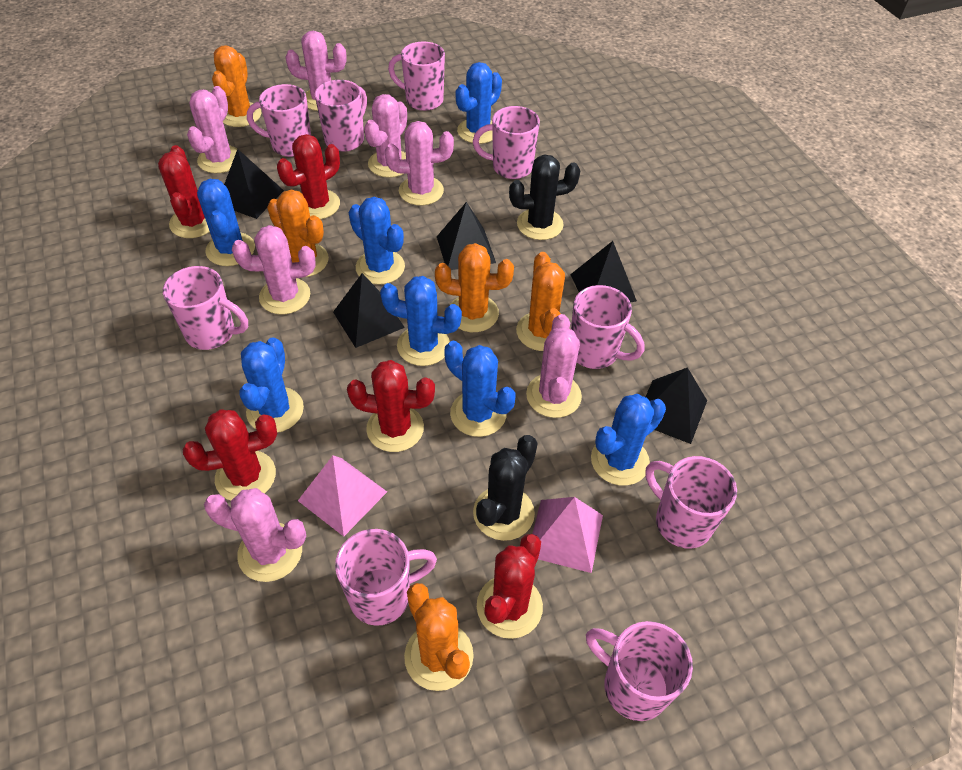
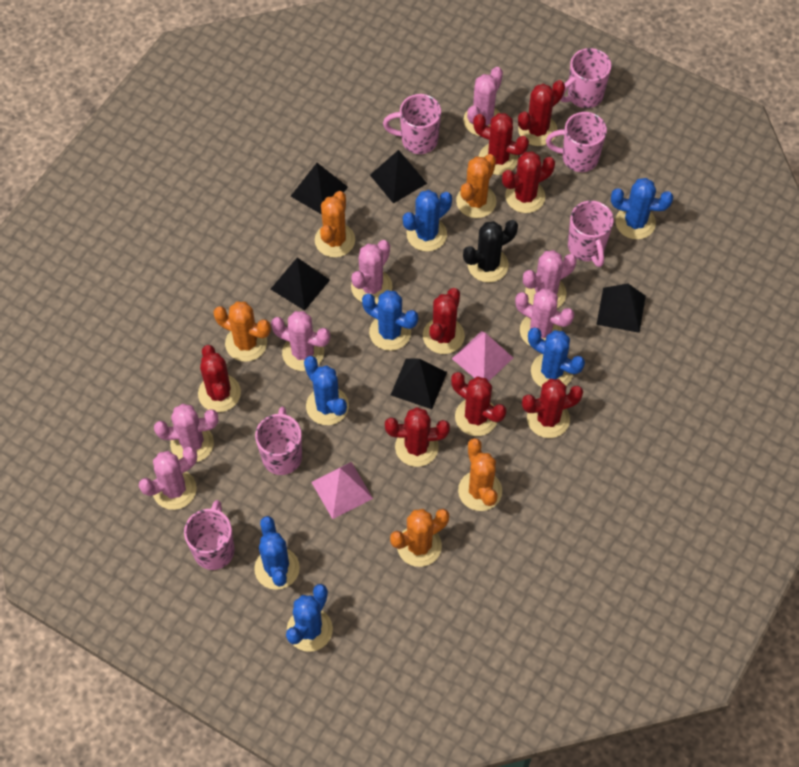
black cactus: 2 -> 1
pink mug: 9 -> 6
red cactus: 5 -> 8

